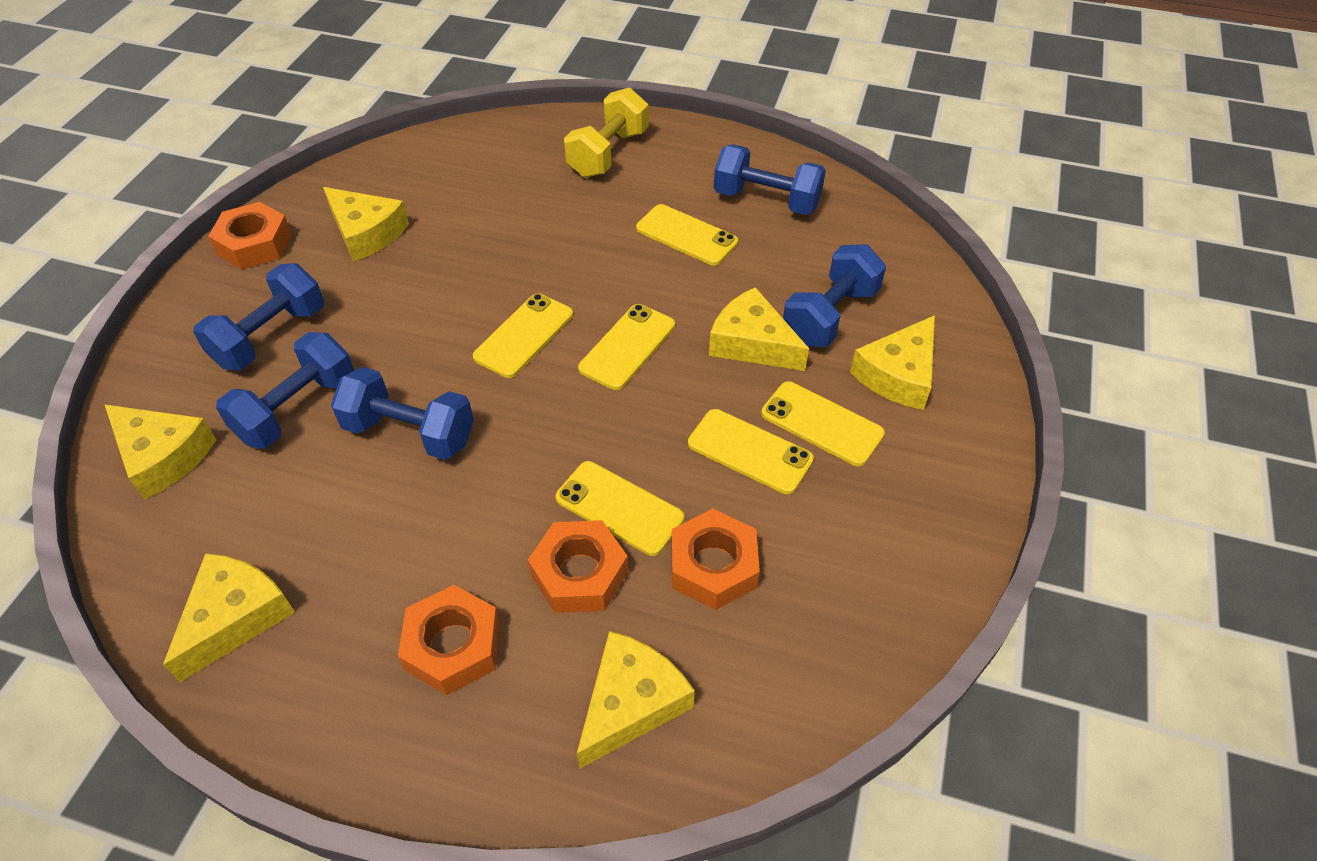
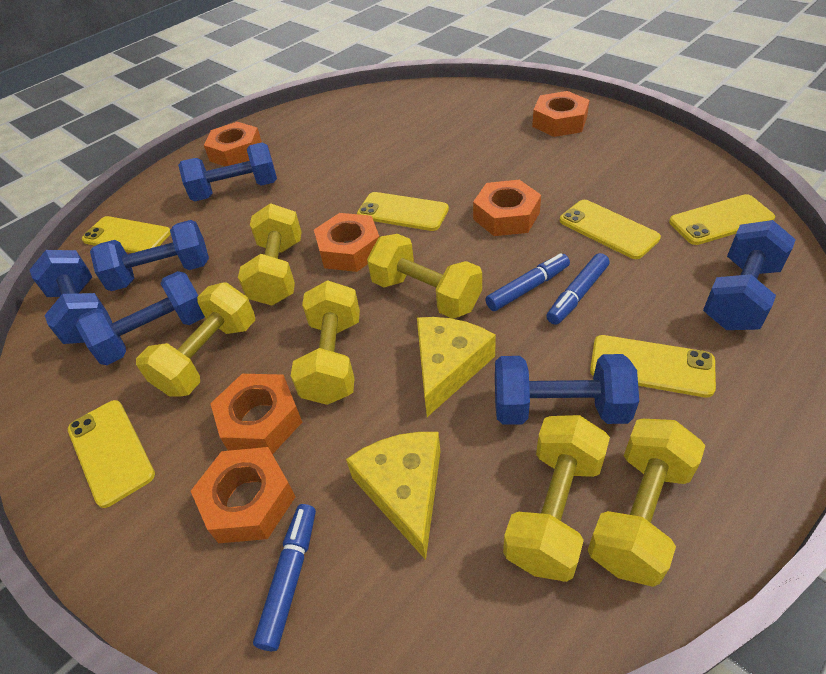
blue dumbbell: 5 -> 6
blue marker: 0 -> 3
orange nut: 4 -> 6
yellow cheese: 6 -> 2
yellow dumbbell: 1 -> 6

